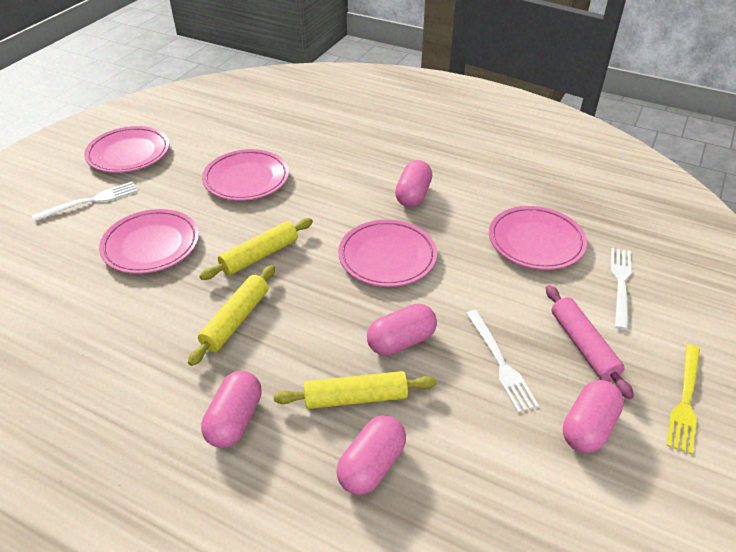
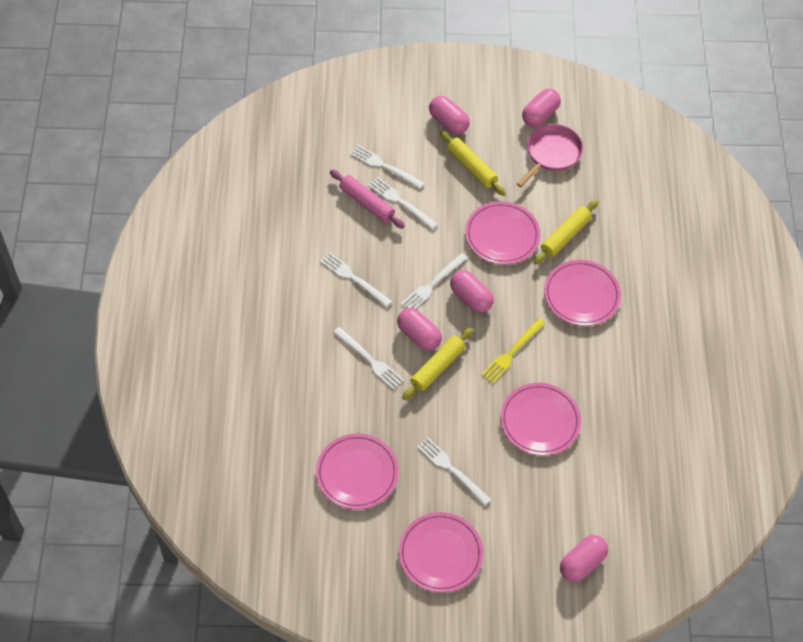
pink pan: 0 -> 1
white fork: 3 -> 6

